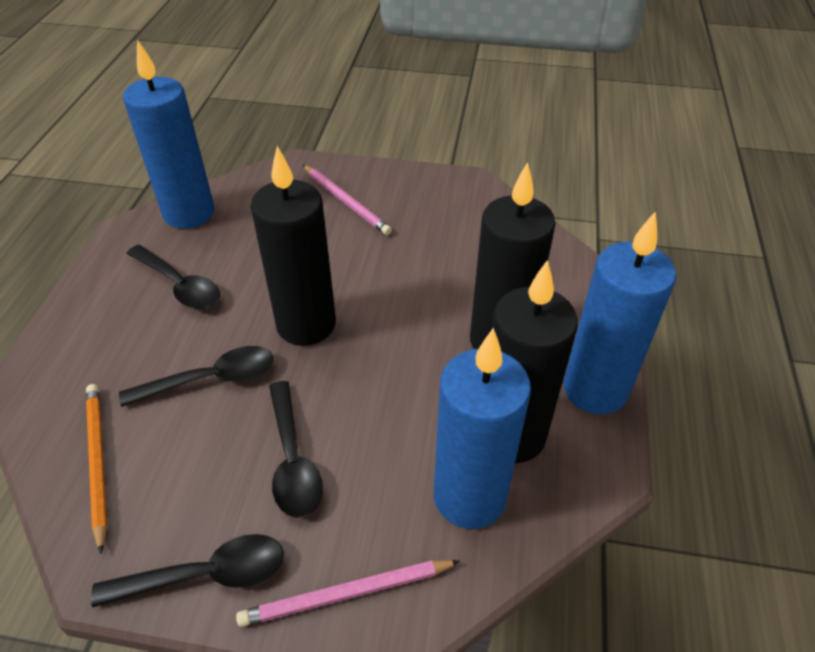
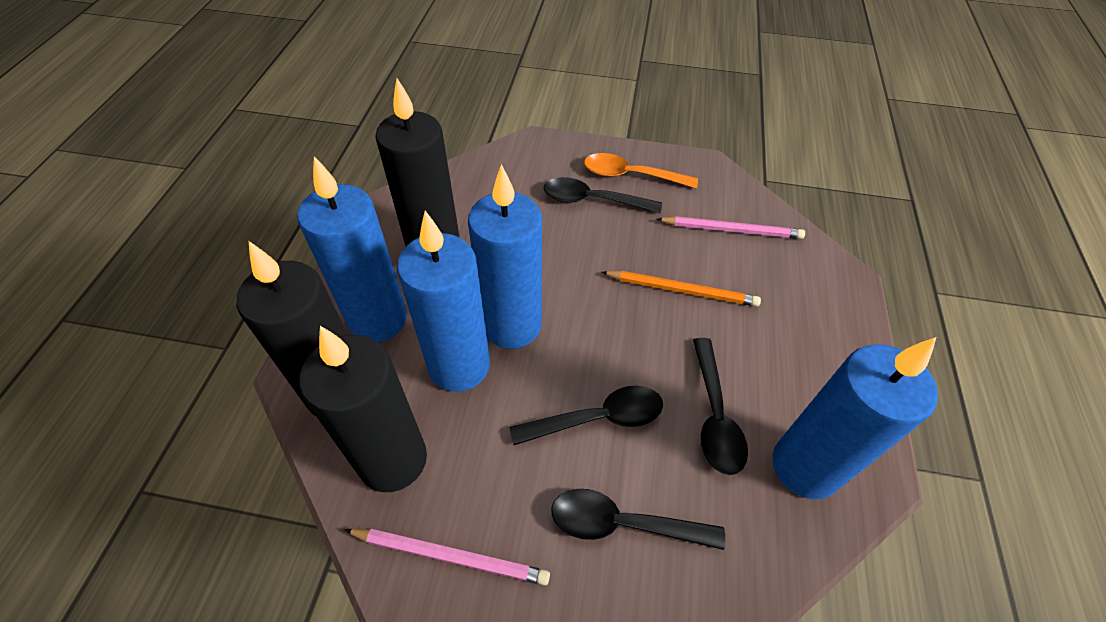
blue candle: 3 -> 4
orange spoon: 0 -> 1

